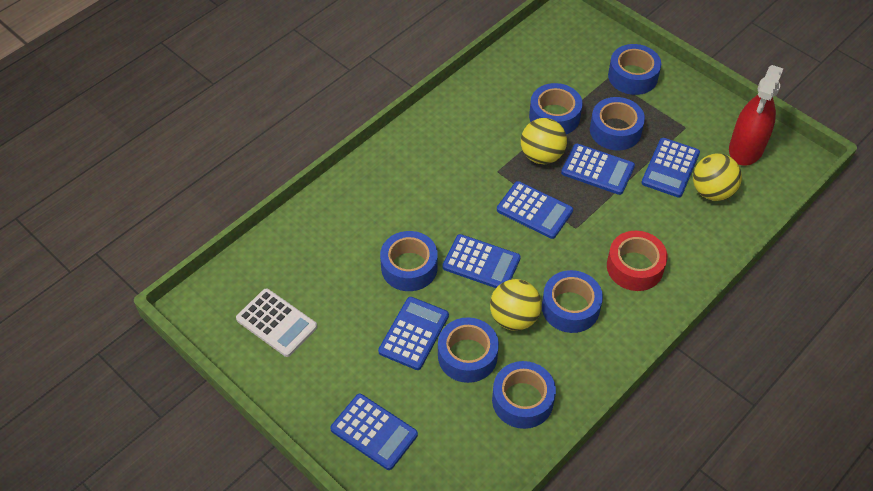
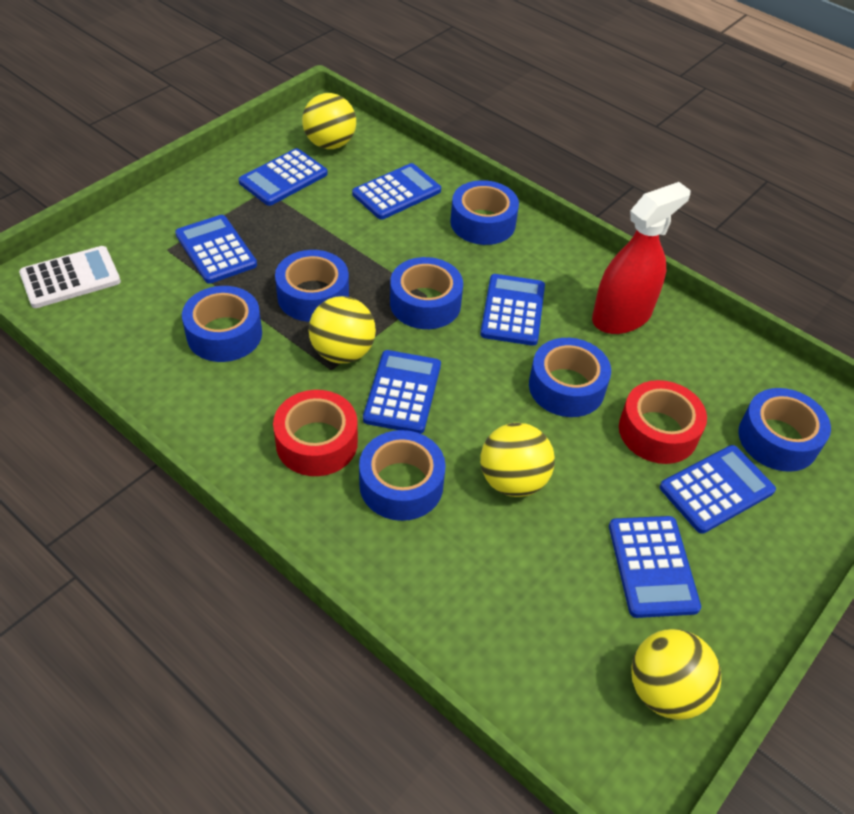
blue calculator: 6 -> 7
red tape: 1 -> 2
yellow ball: 3 -> 4

